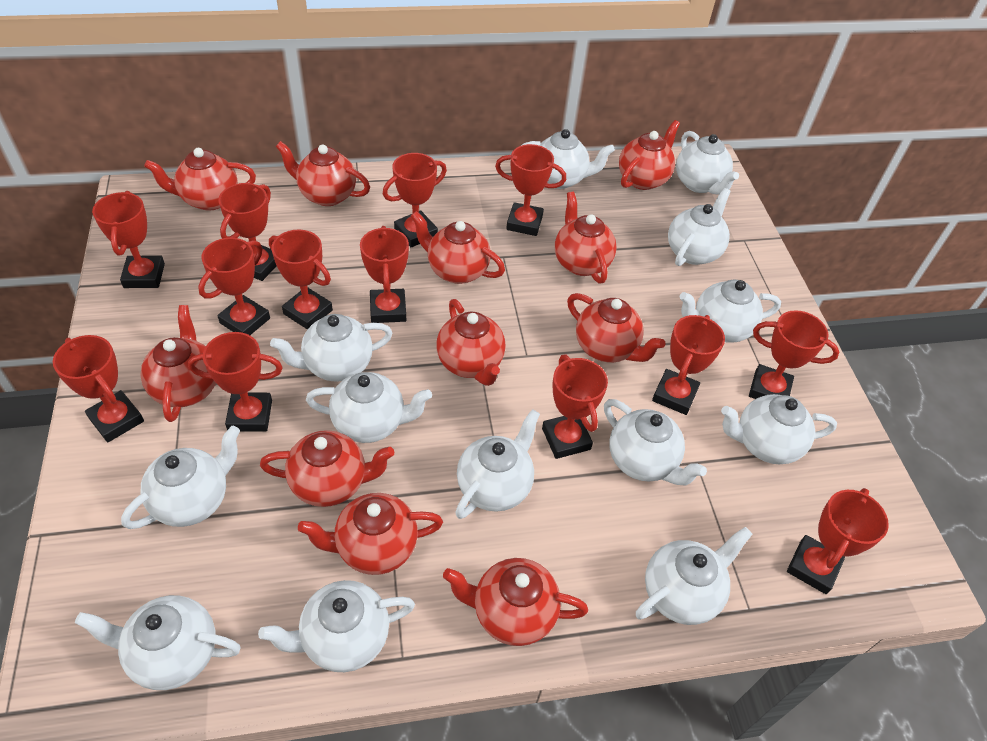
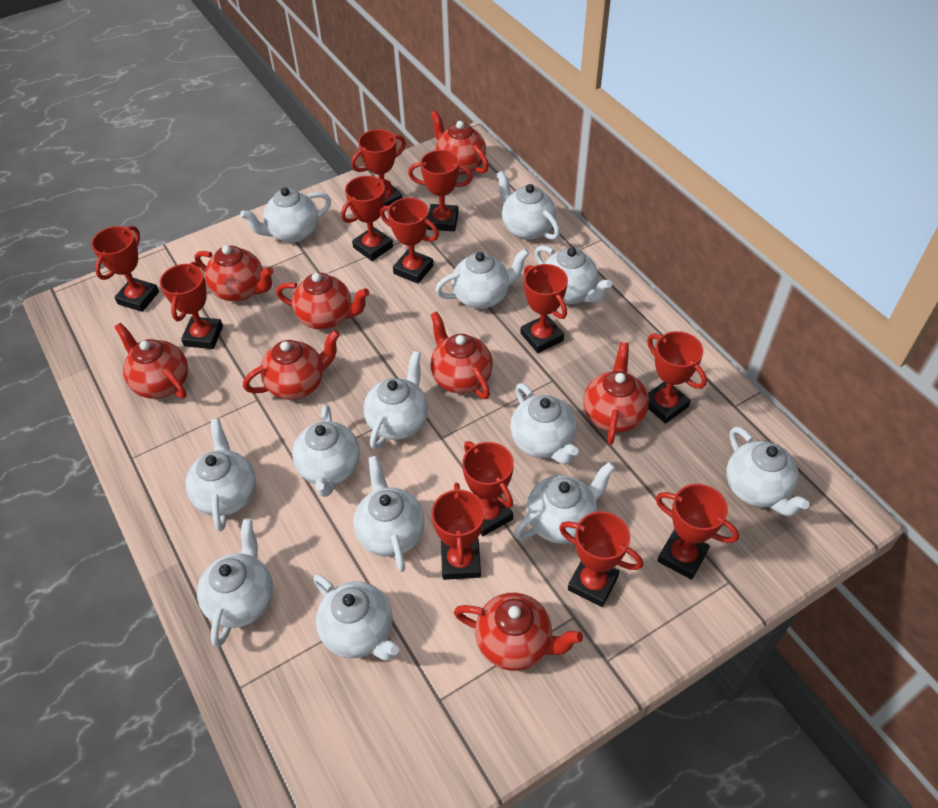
red teapot: 11 -> 8
red trophy: 13 -> 12

